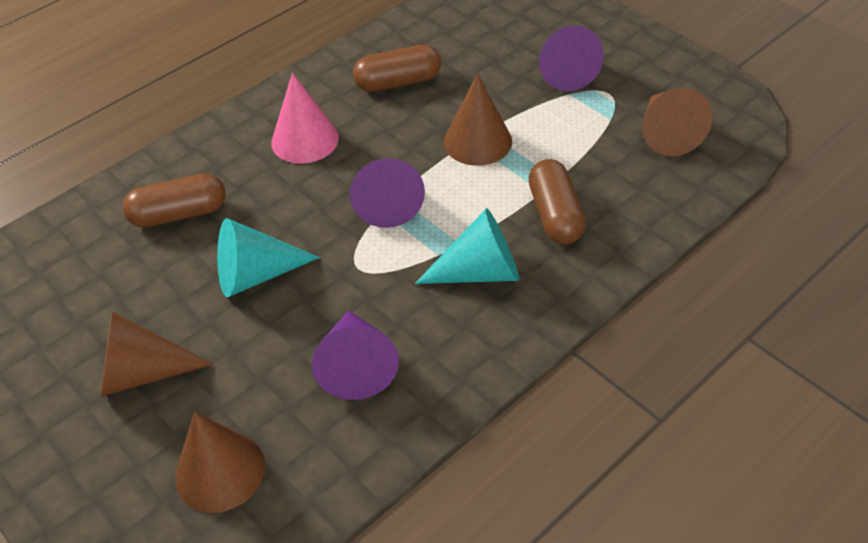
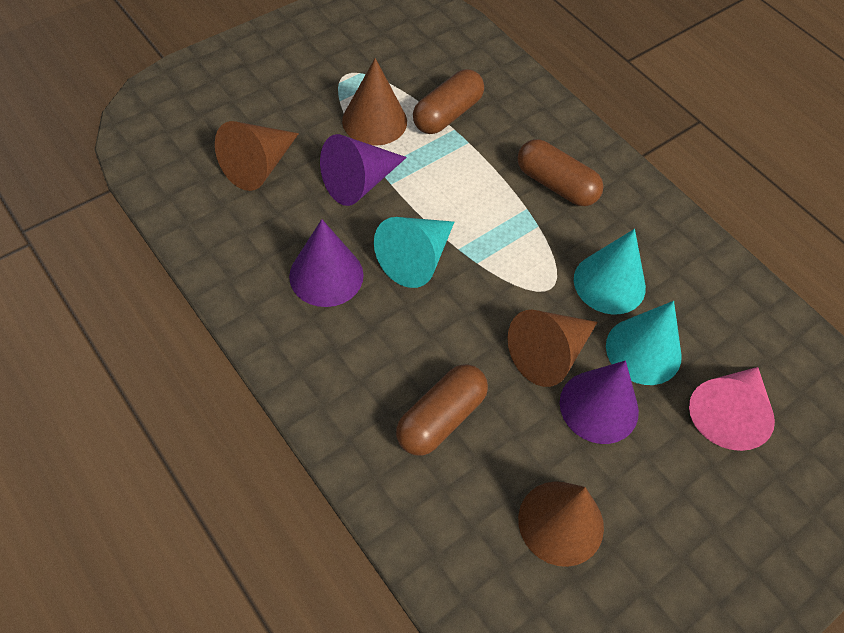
turquoise cone: 2 -> 3

